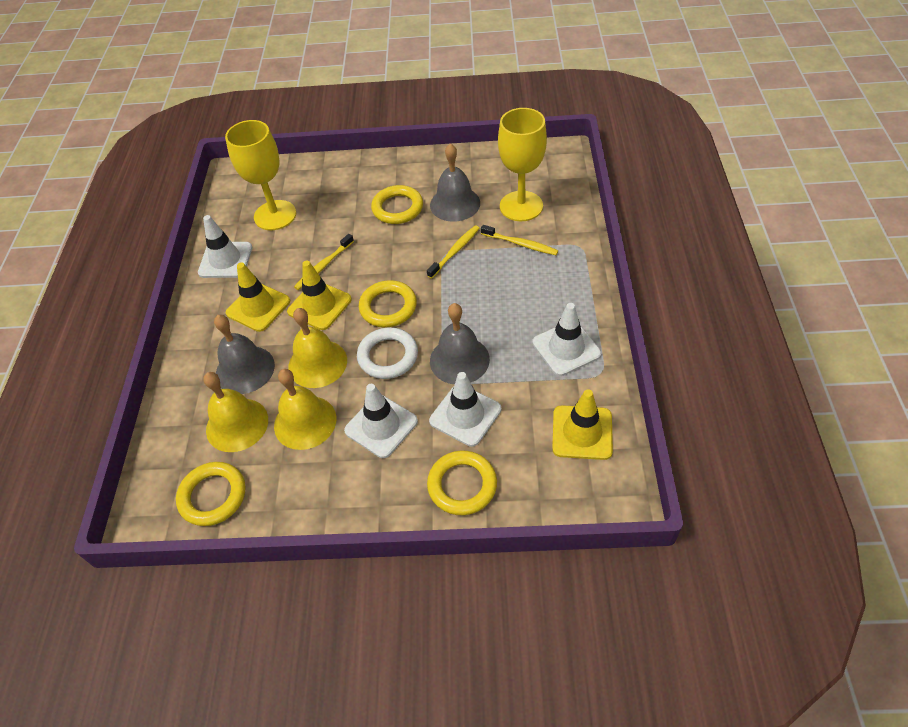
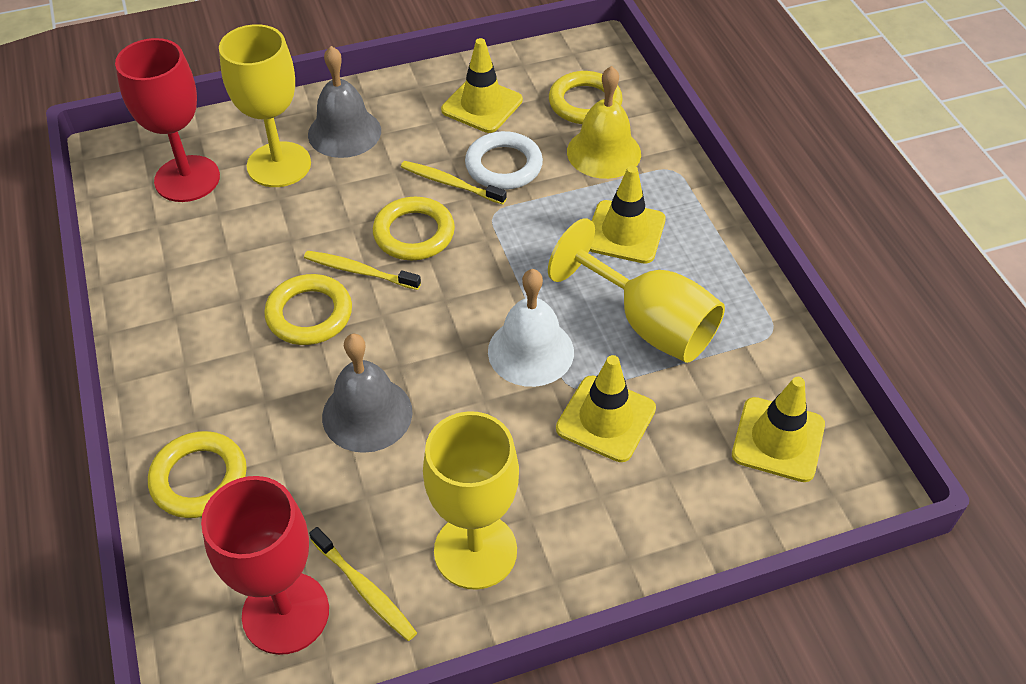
grey bell: 3 -> 2
red goblet: 0 -> 2
white bell: 0 -> 1
white traffic cone: 4 -> 0
yellow bell: 3 -> 1
yellow goblet: 2 -> 3
yellow traffic cone: 3 -> 4

